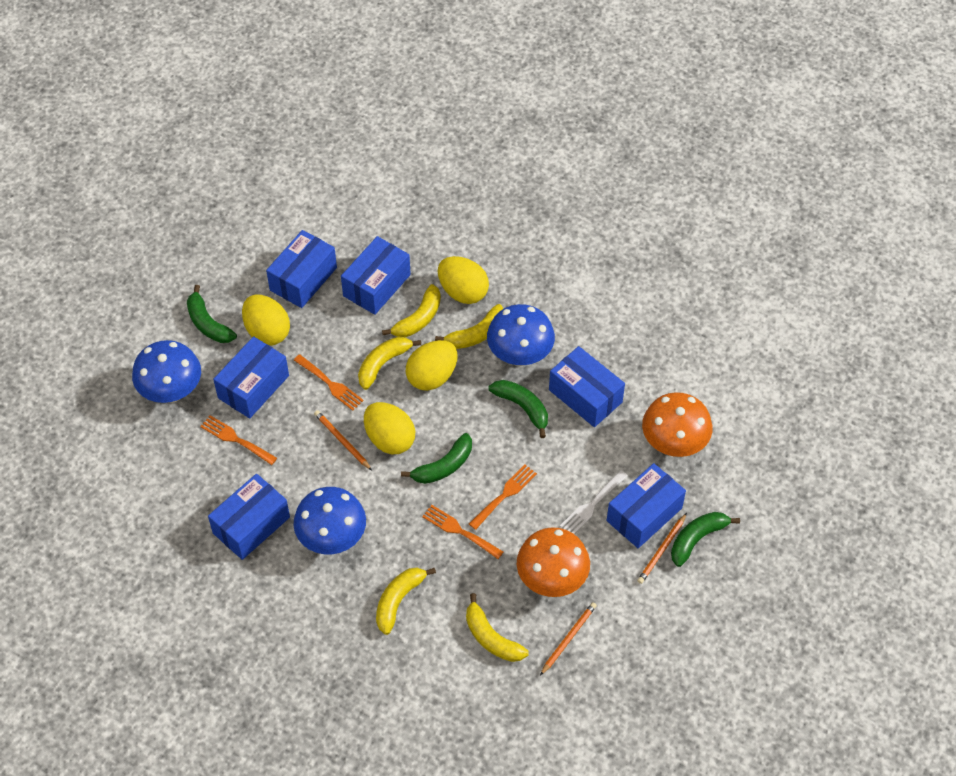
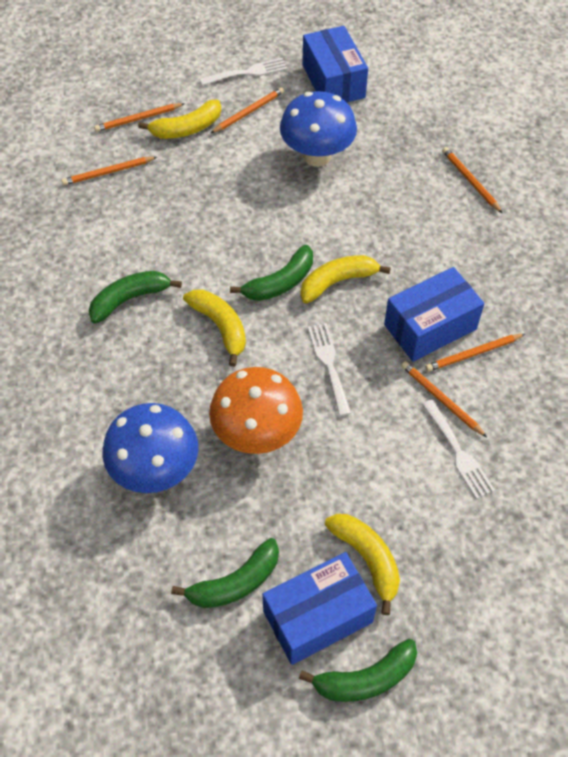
blue box: 6 -> 3
blue mushroom: 3 -> 2
orange fork: 4 -> 0
orange mushroom: 2 -> 1
orange pencil: 3 -> 6
white fork: 1 -> 3
yellow banana: 5 -> 4
yellow egg: 4 -> 0

